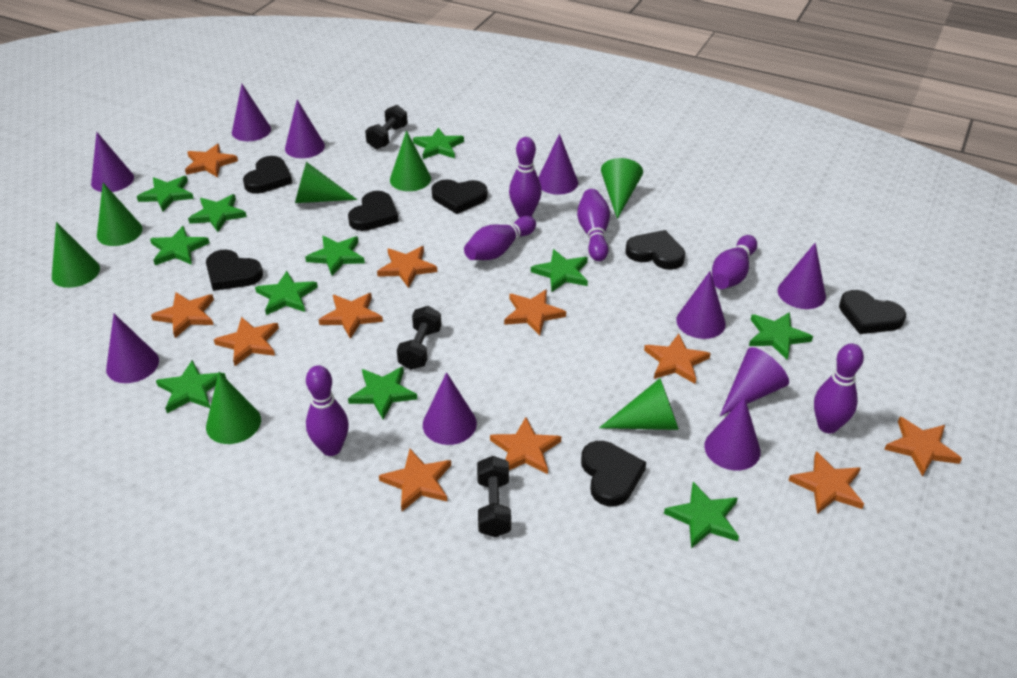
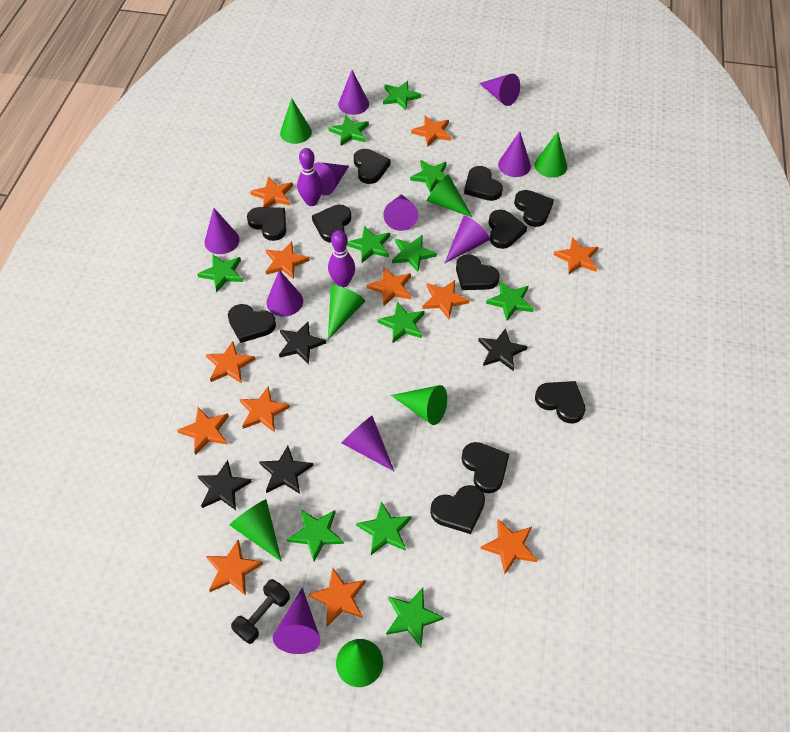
black dumbbell: 3 -> 1
black heart: 7 -> 11
black star: 0 -> 4
orange star: 11 -> 12
purple bowling pin: 6 -> 2

